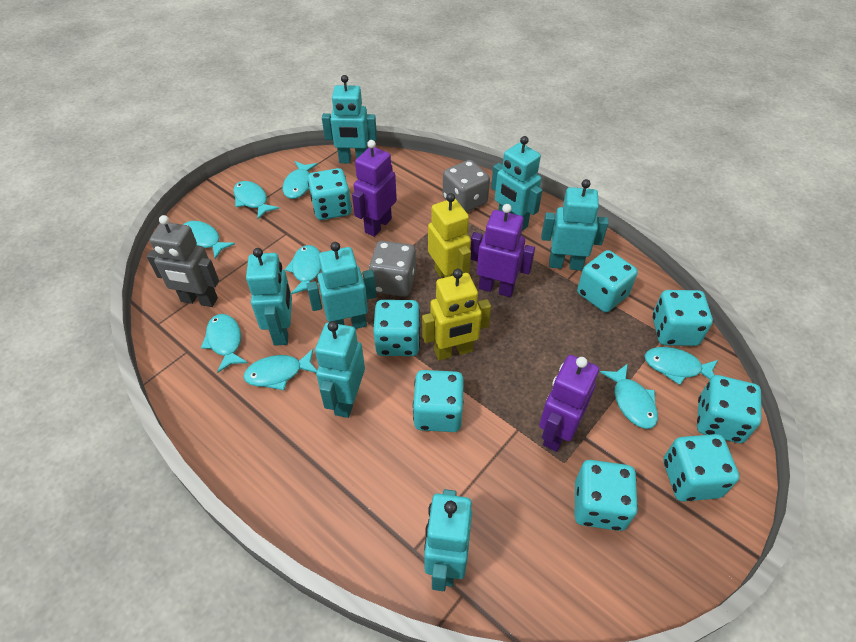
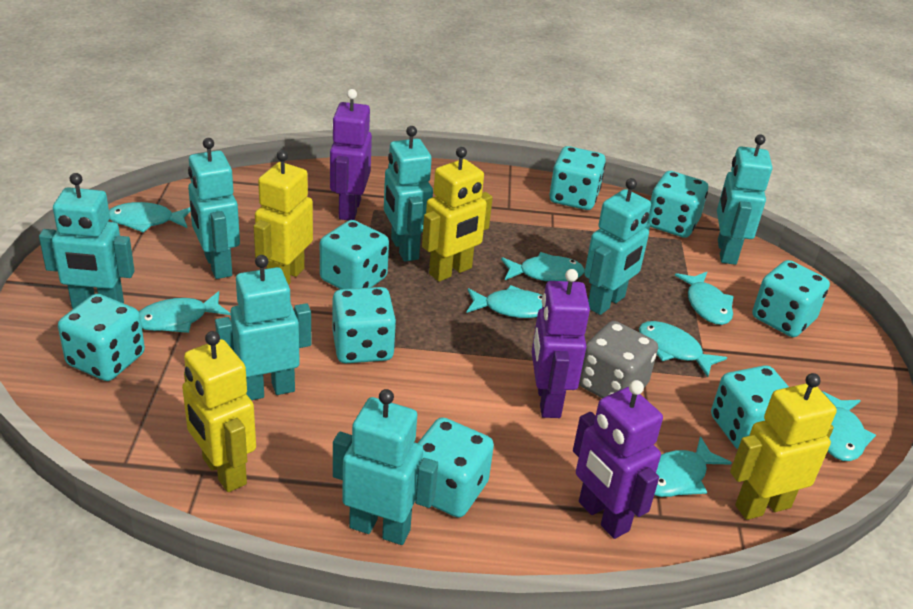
grey dice: 2 -> 1
grey robot: 1 -> 0
yellow robot: 2 -> 4

